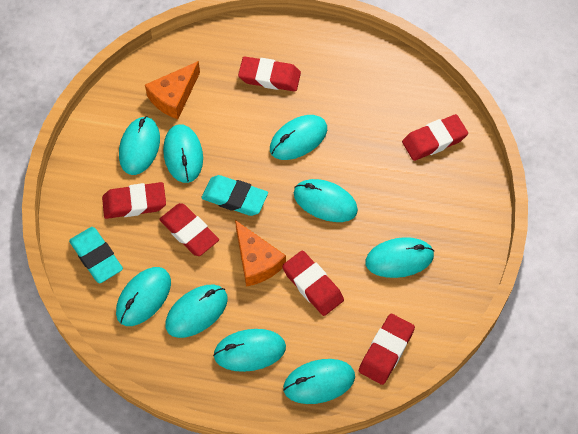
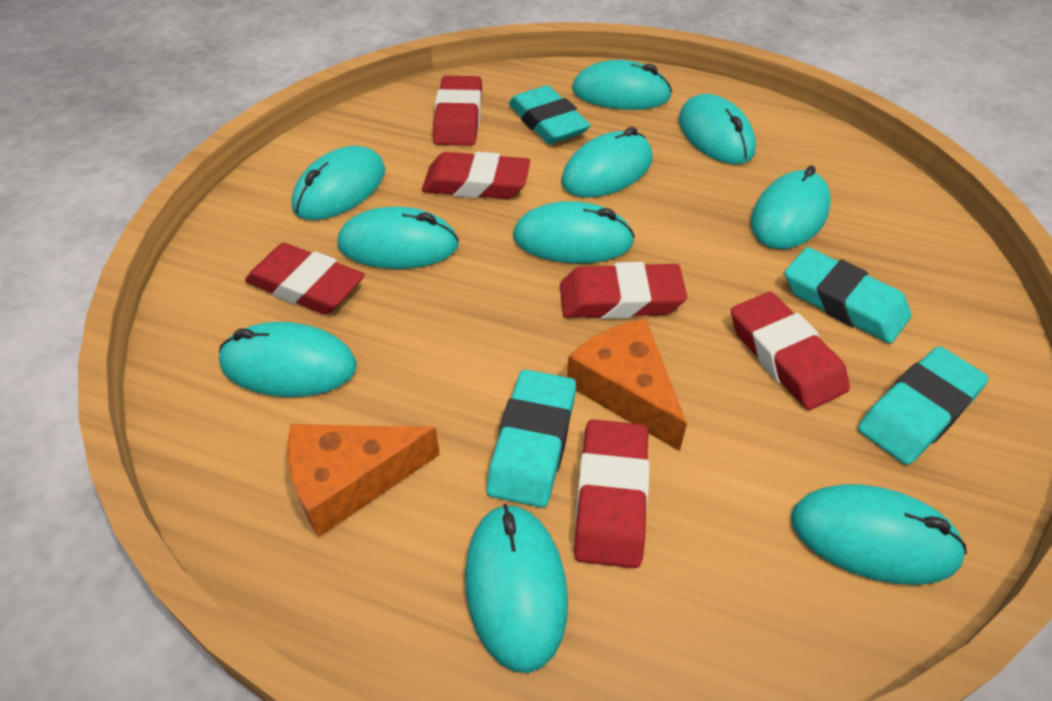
turquoise eraser: 2 -> 4
turquoise mouse: 9 -> 10

